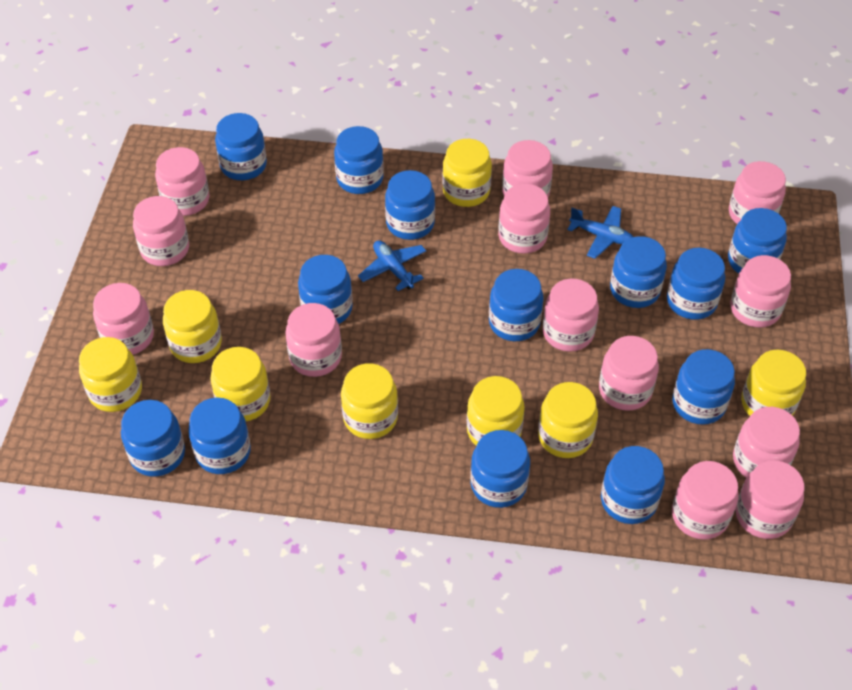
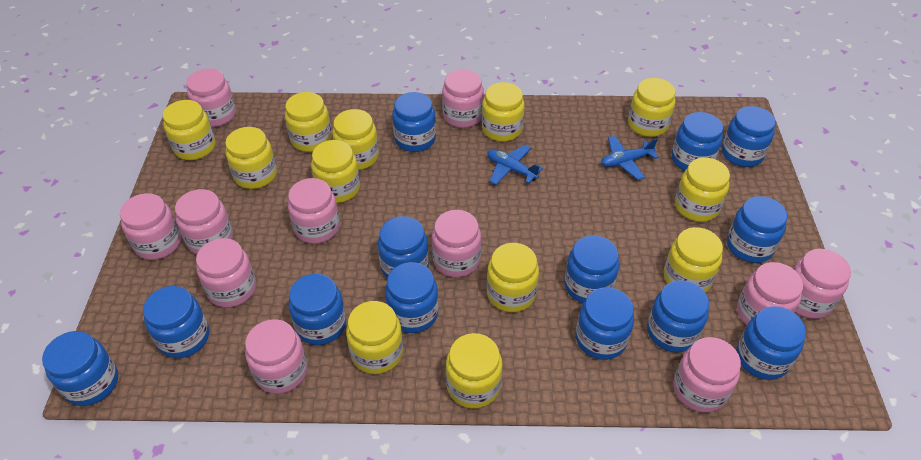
pink jar: 13 -> 11
yellow jar: 8 -> 12

